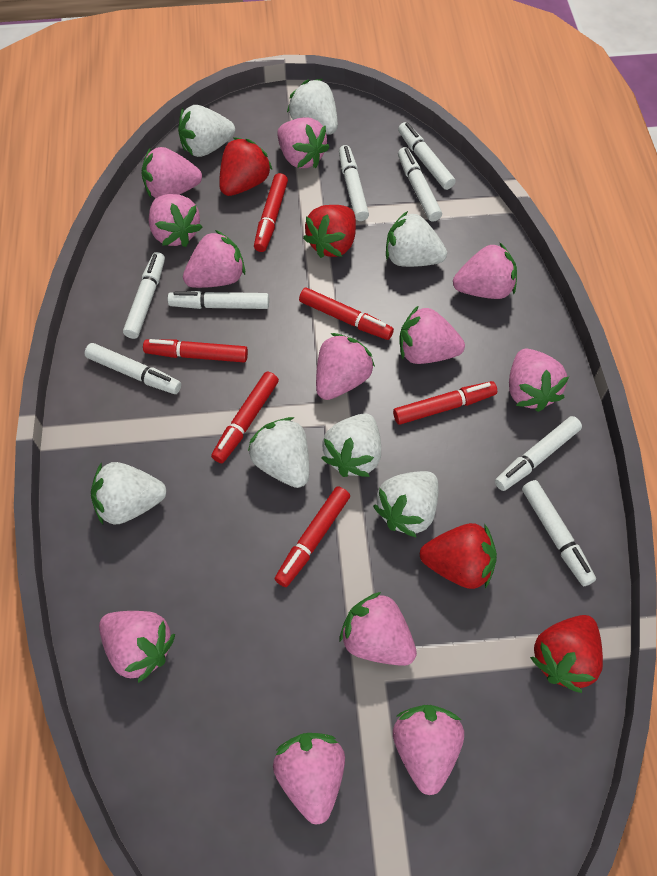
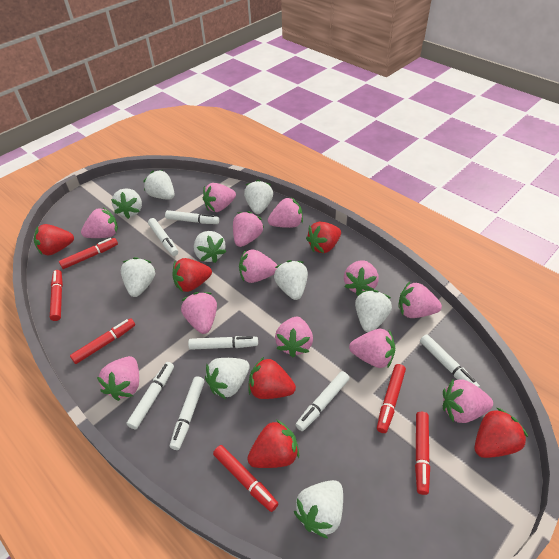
red strawberry: 4 -> 6
white marker: 8 -> 7
white strawberry: 7 -> 9

